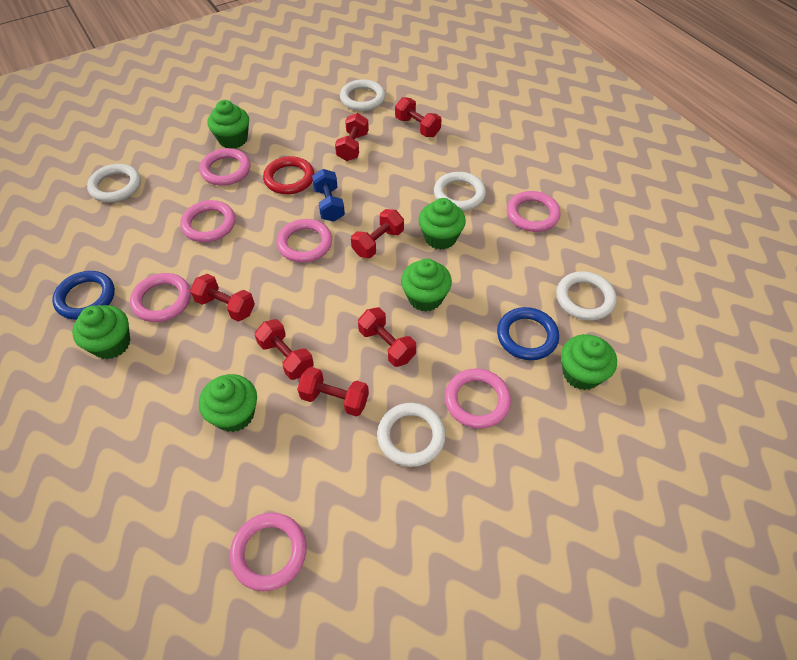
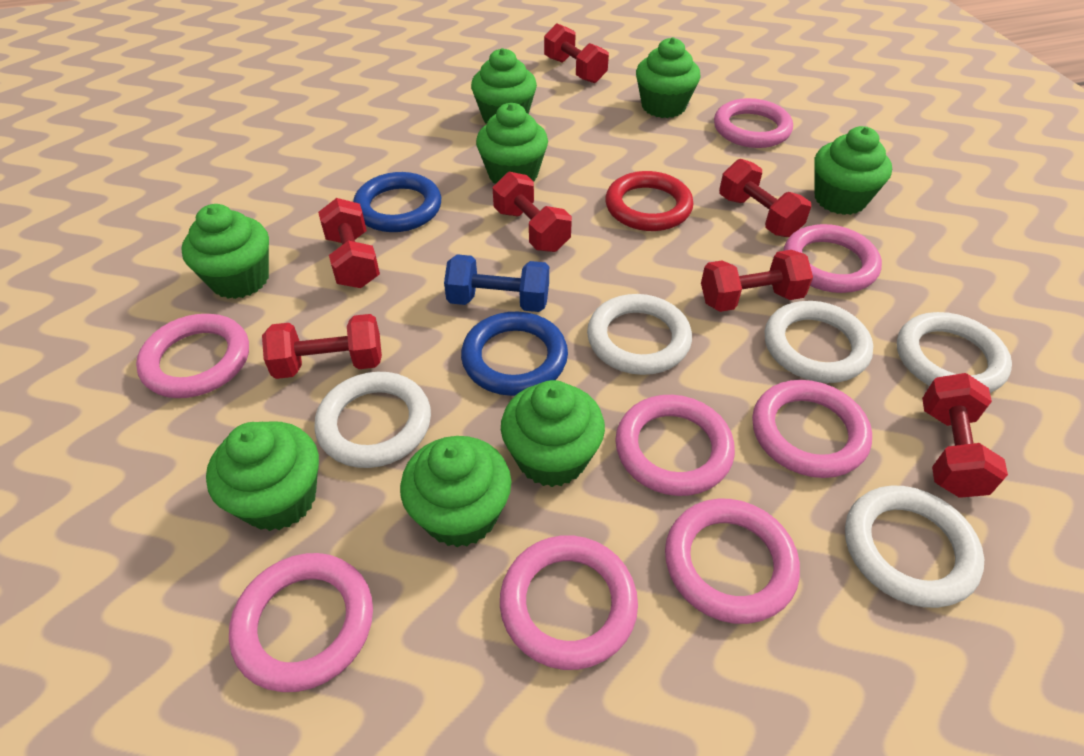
green cupcake: 6 -> 8
pink ring: 7 -> 8

